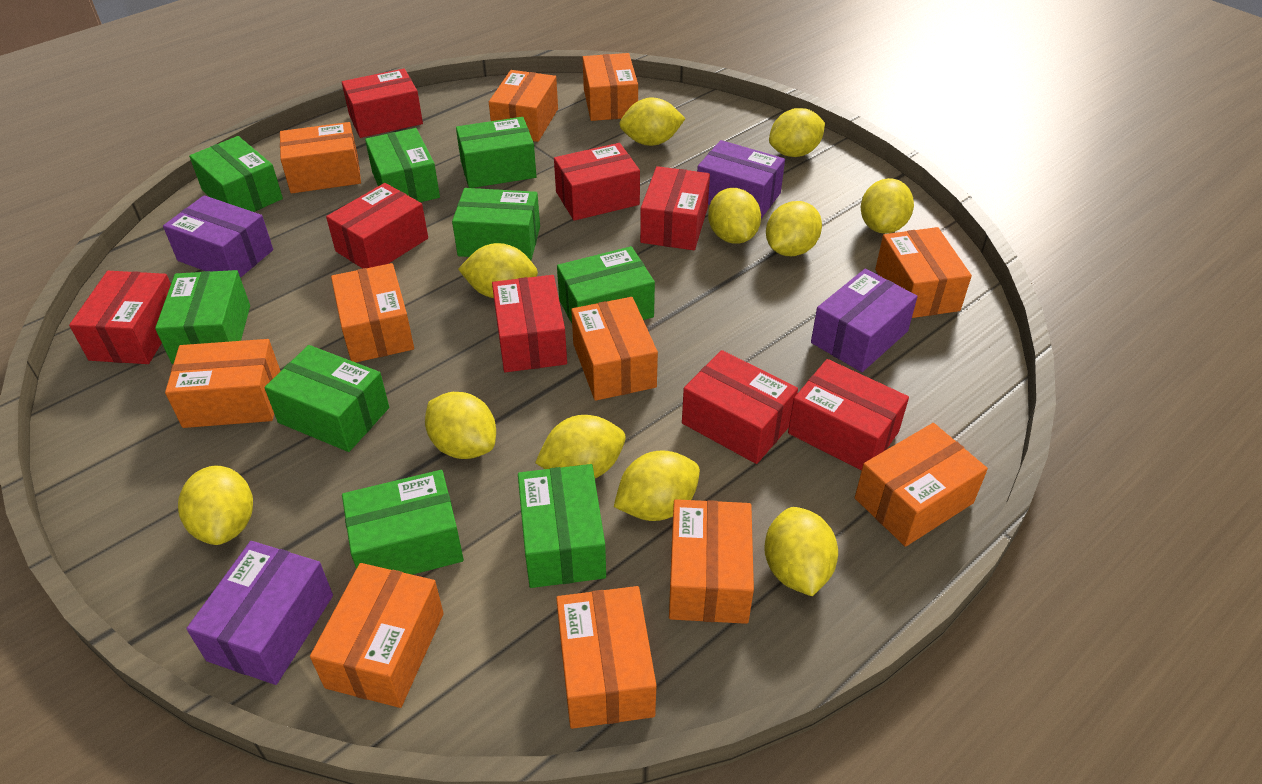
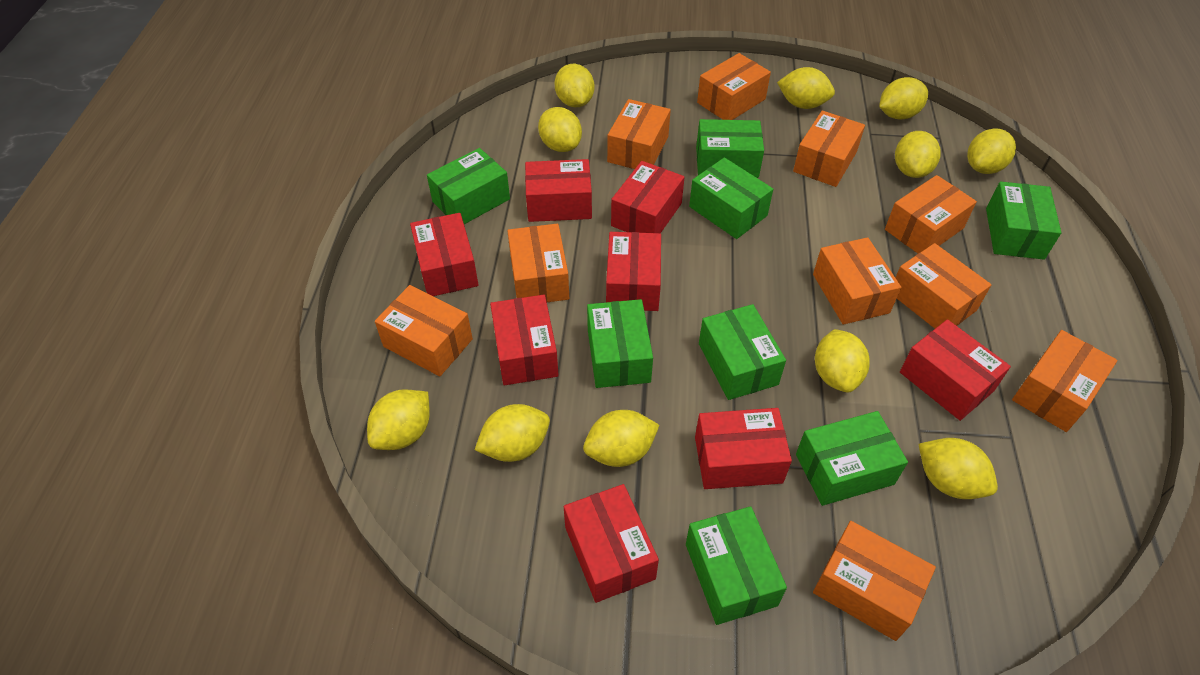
green box: 9 -> 8
orange box: 11 -> 10
purple box: 4 -> 0

